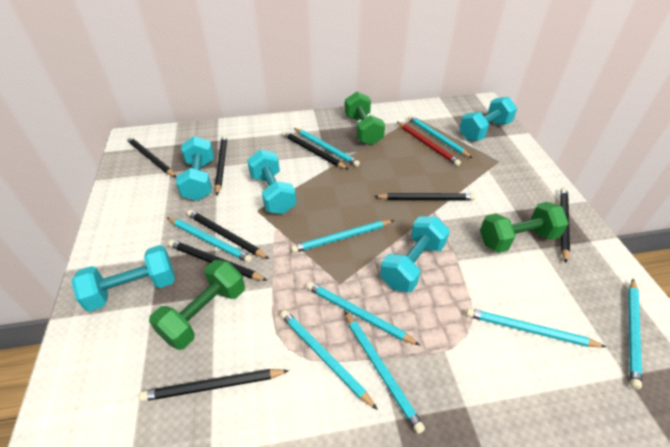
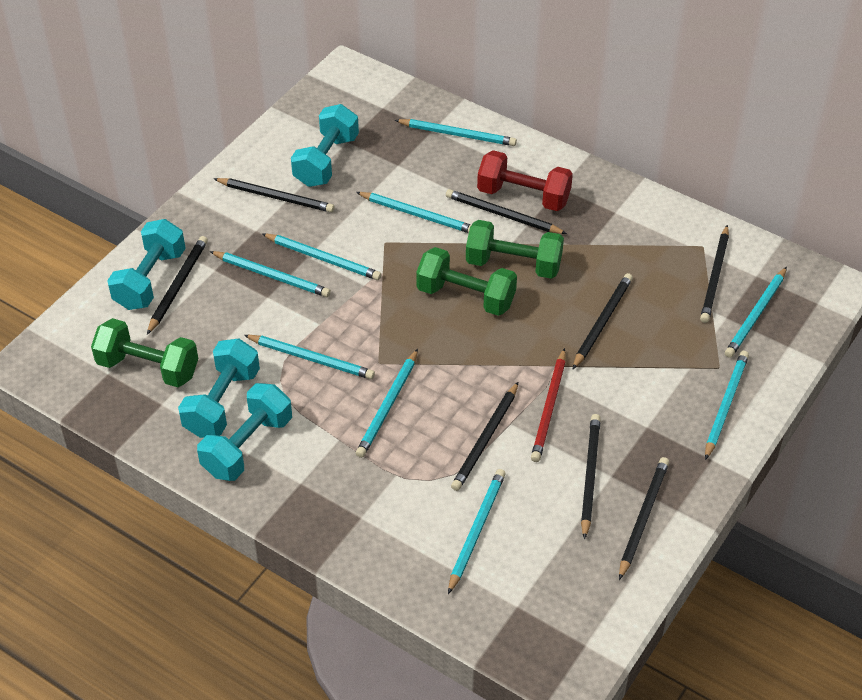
red dumbbell: 0 -> 1
turquoise dumbbell: 5 -> 4

